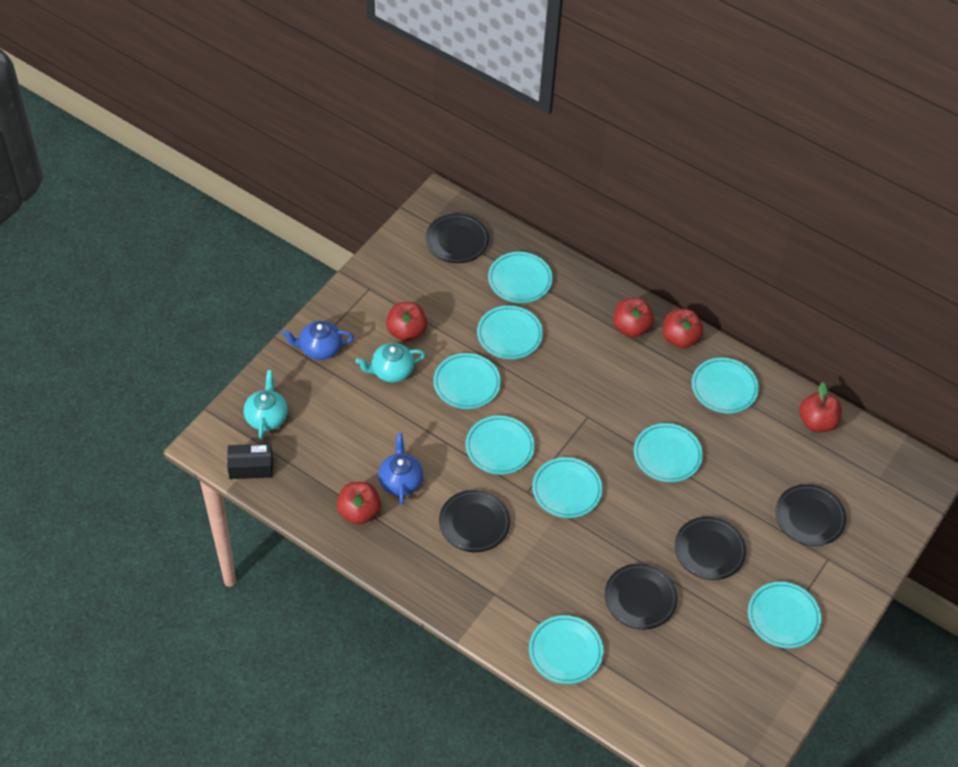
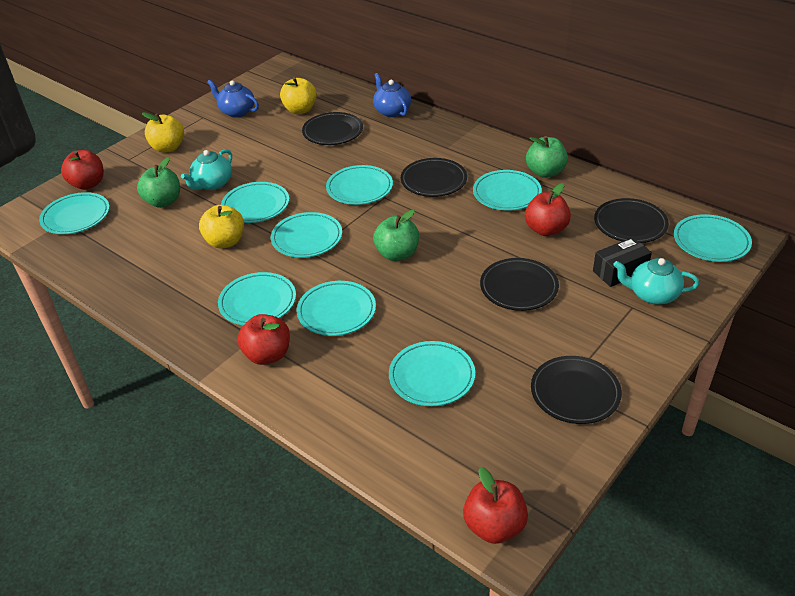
green apple: 0 -> 3
red apple: 5 -> 4
yellow apple: 0 -> 3

